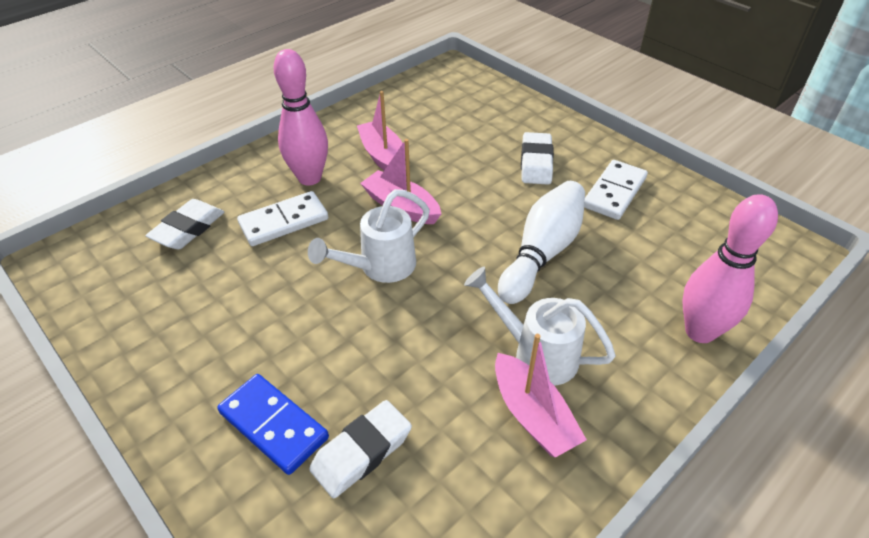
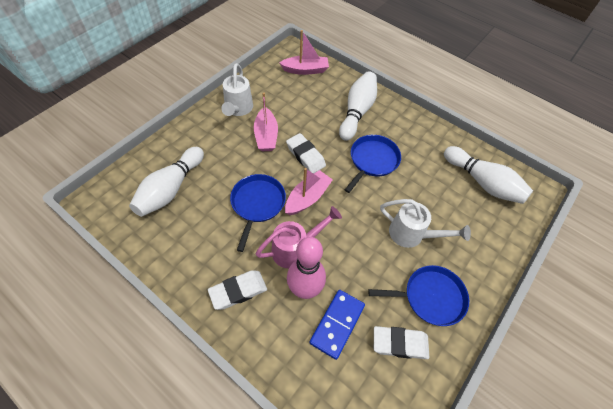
blue pan: 0 -> 3
pink bowling pin: 2 -> 1
pink watering can: 0 -> 1
white bowling pin: 1 -> 3
white domino: 2 -> 0

